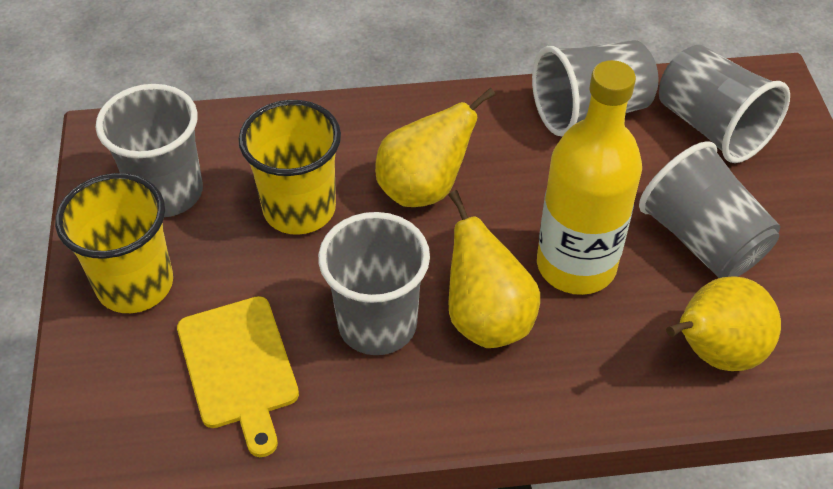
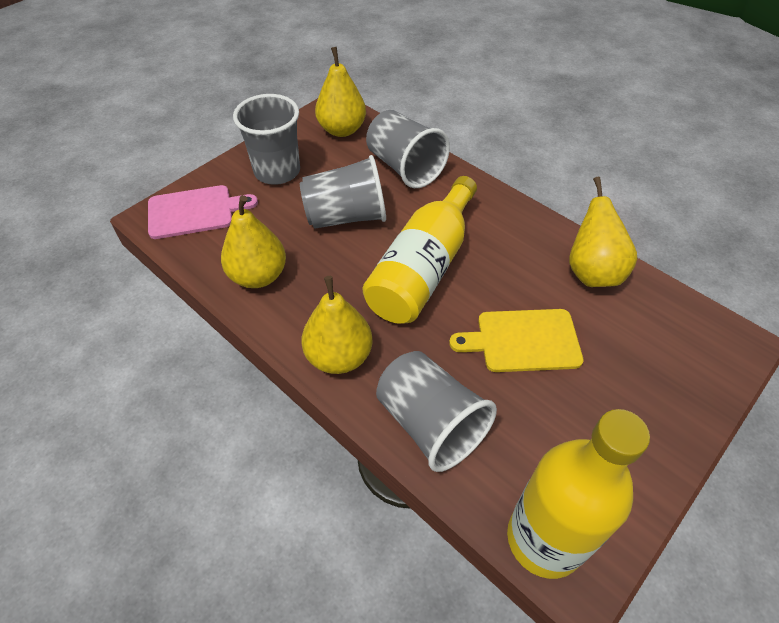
grey cup: 5 -> 4
pink cutting board: 0 -> 1
yellow bottle: 1 -> 2
yellow cup: 2 -> 0
yellow pear: 3 -> 4

